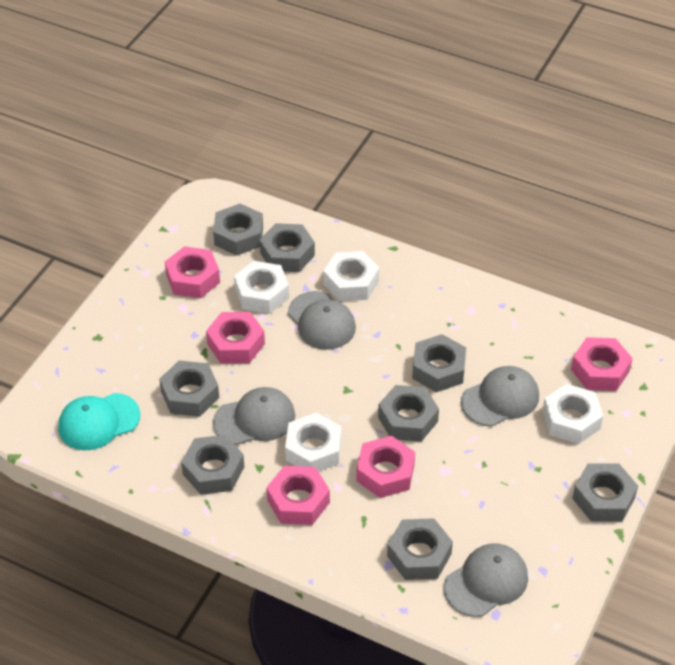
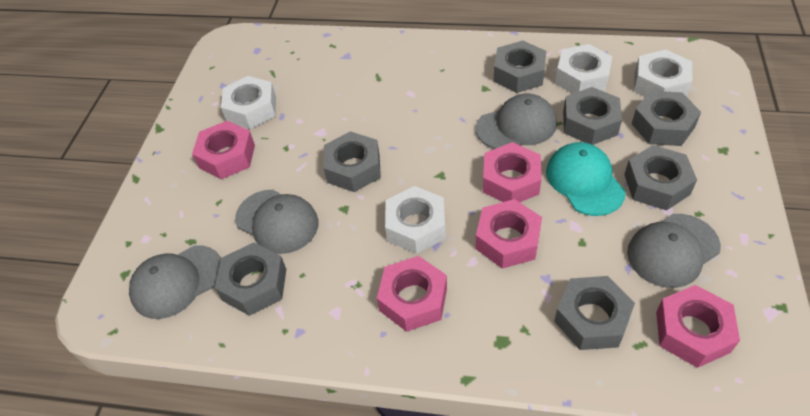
grey nut: 8 -> 7

